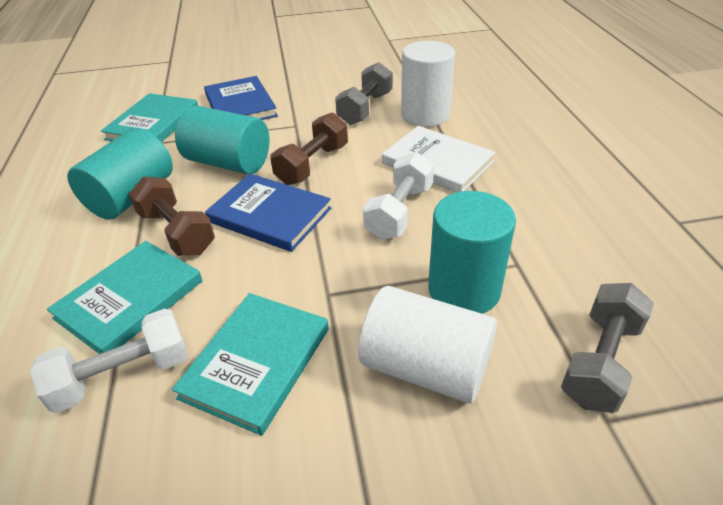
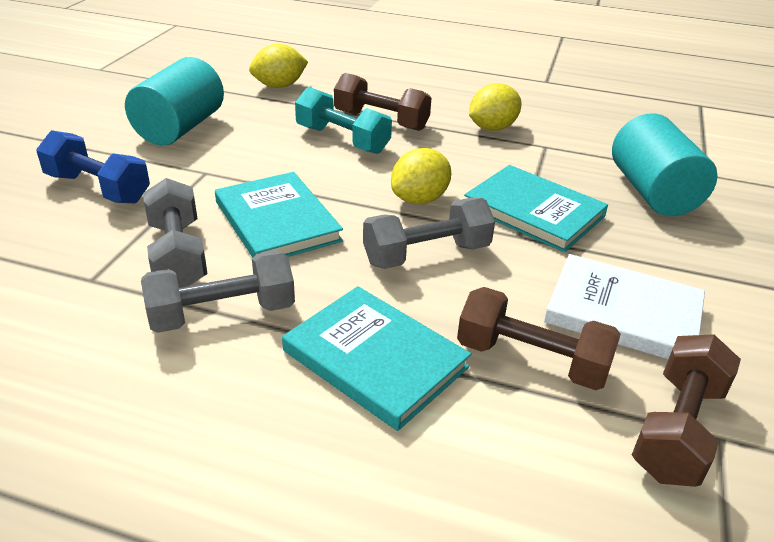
blue book: 2 -> 0
blue dumbbell: 0 -> 1
brown dumbbell: 2 -> 3
grey dumbbell: 2 -> 3
turquoise cylinder: 3 -> 2
turquoise dumbbell: 0 -> 1
white cylinder: 2 -> 0
white dumbbell: 2 -> 0
yellow lemon: 0 -> 3

